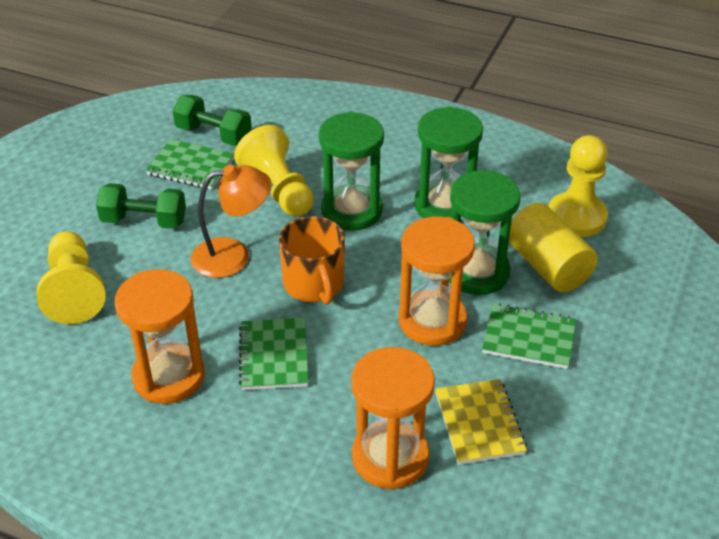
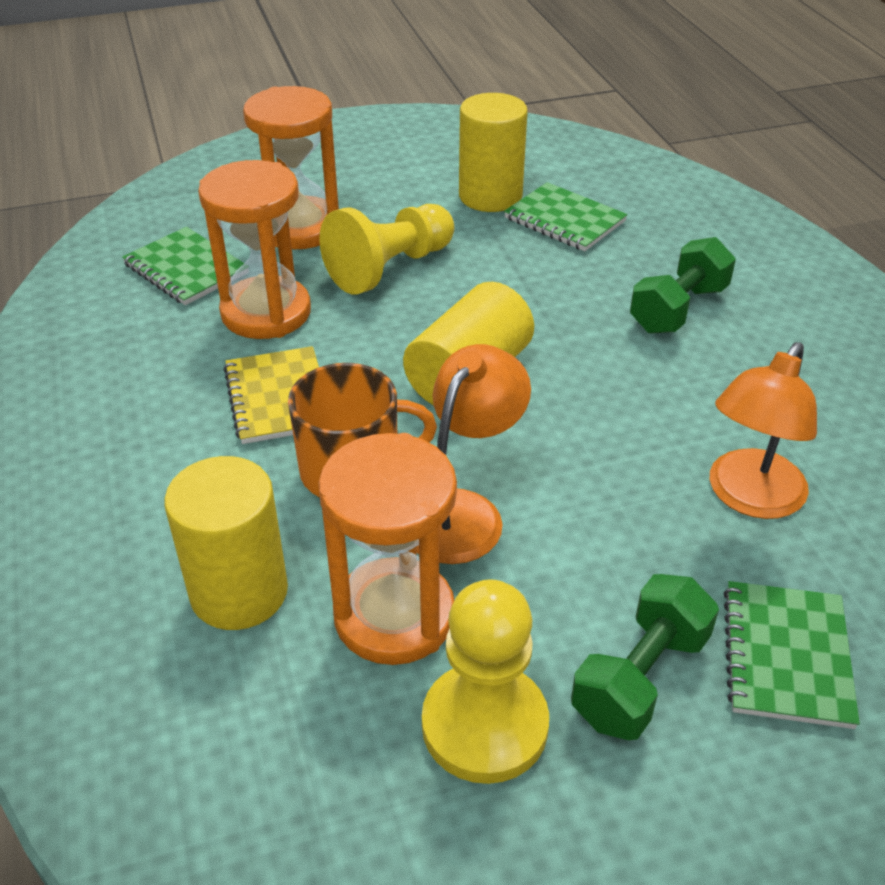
green hourglass: 3 -> 0
orange lamp: 1 -> 2
yellow cylinder: 1 -> 3
yellow pawn: 3 -> 2

